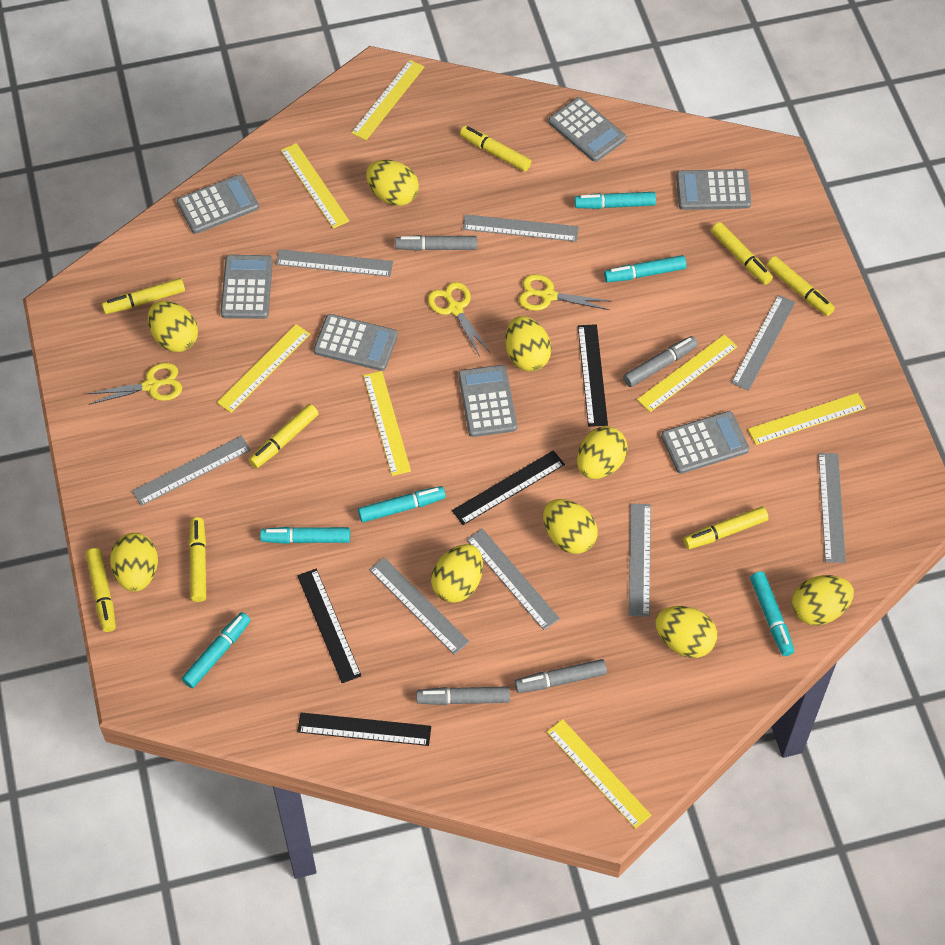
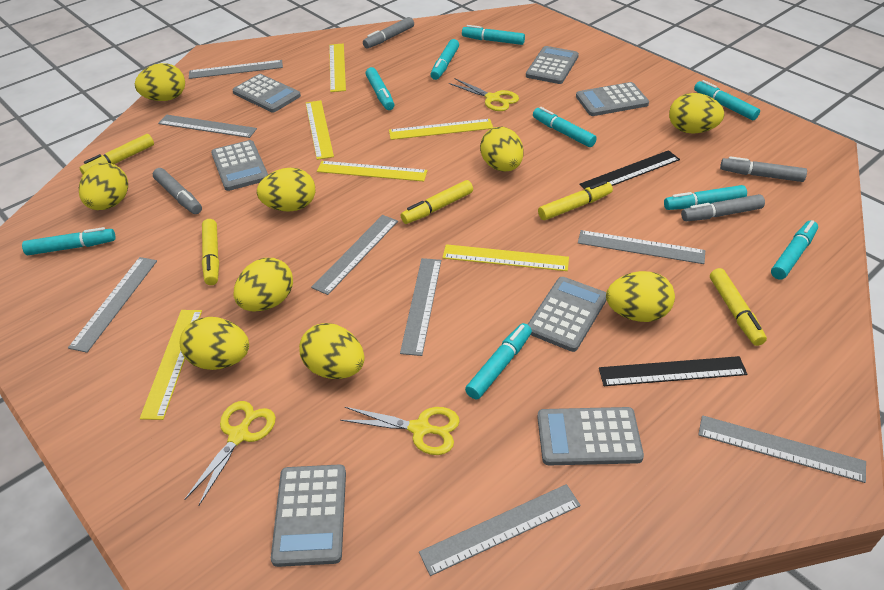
black ruler: 4 -> 2
turquoise marker: 6 -> 9
yellow marker: 8 -> 5
yellow ruler: 7 -> 6

